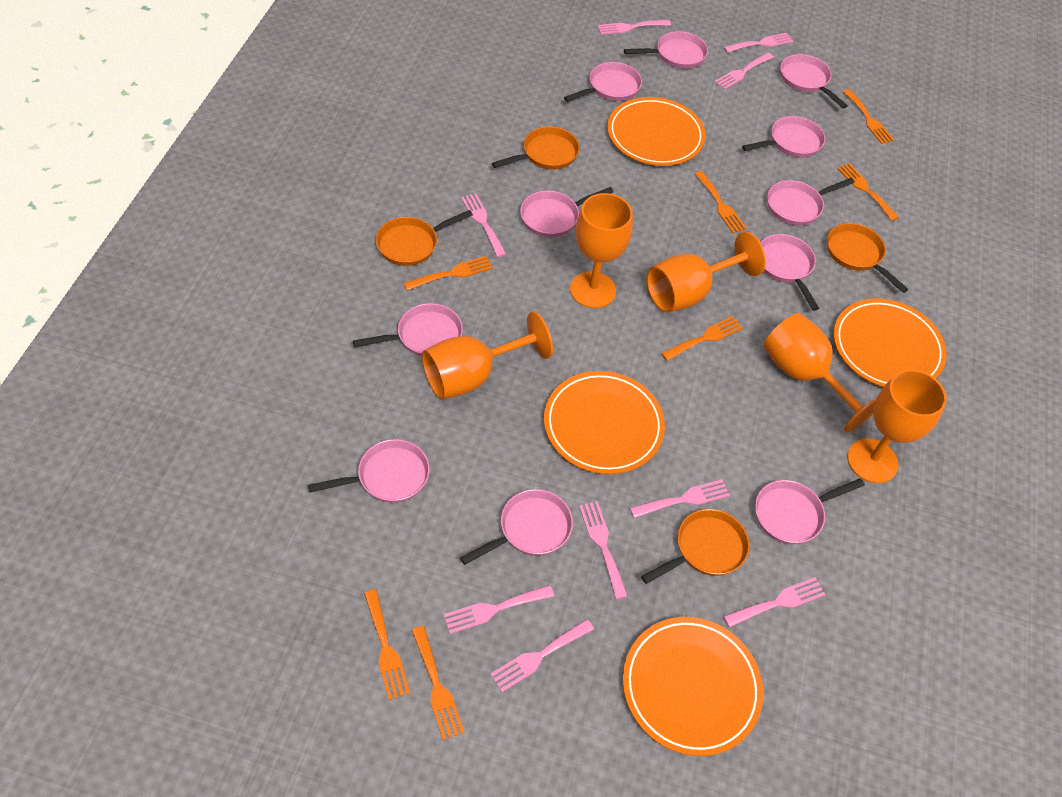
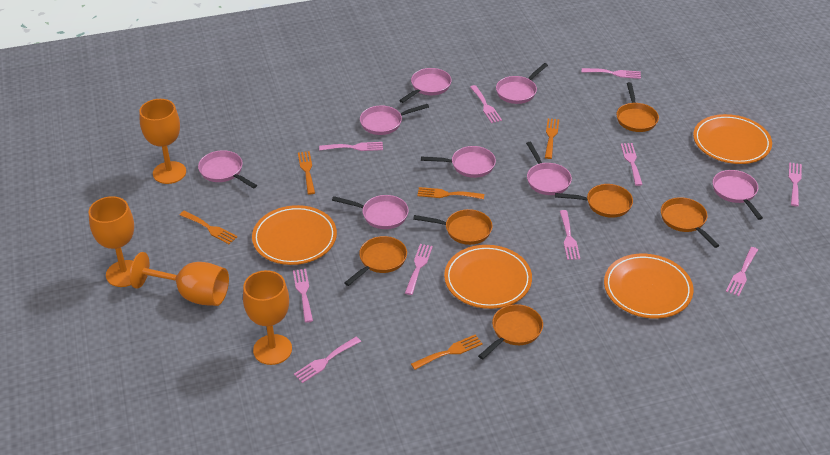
orange fork: 7 -> 5
orange goblet: 5 -> 4
orange pan: 4 -> 6
pink fork: 9 -> 10
pink pan: 11 -> 8

